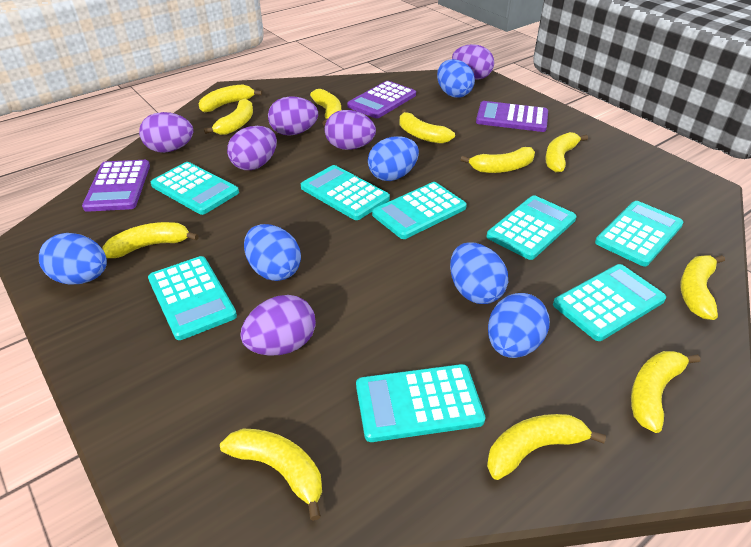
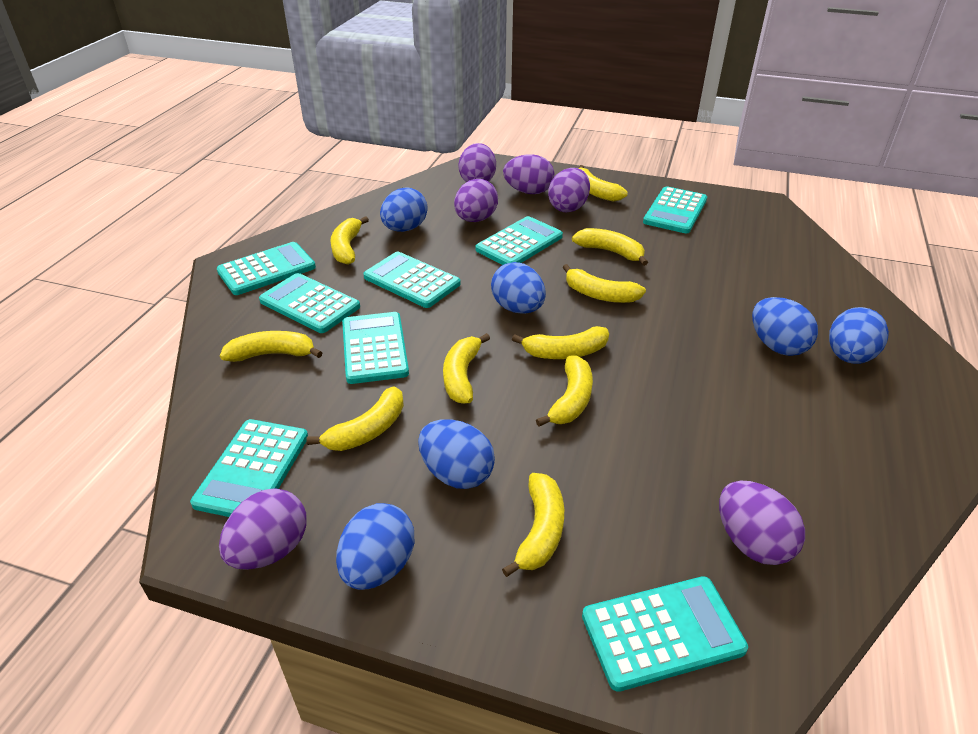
purple calculator: 3 -> 0
yellow banana: 11 -> 10

